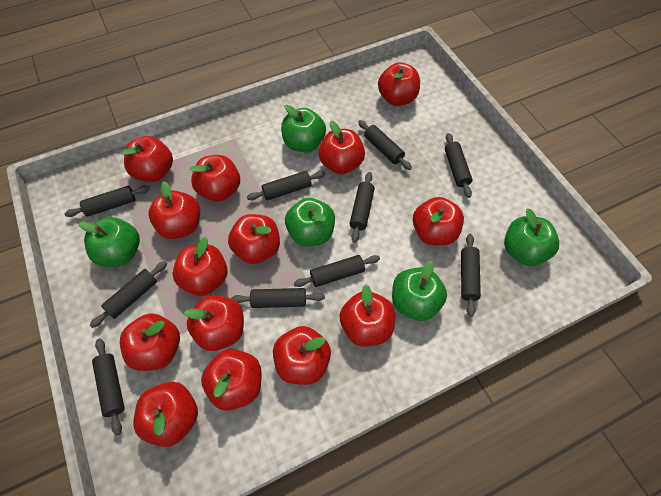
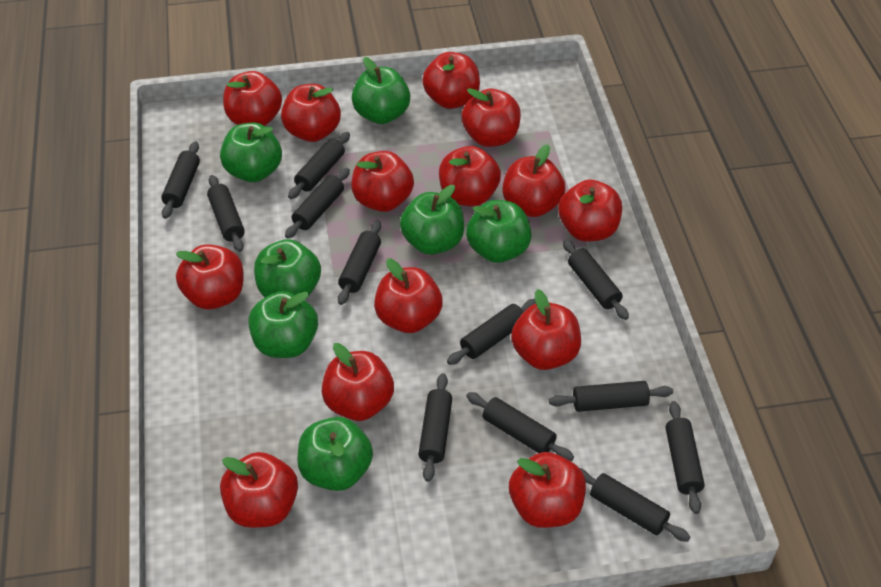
black rolling pin: 10 -> 12
green apple: 5 -> 7

